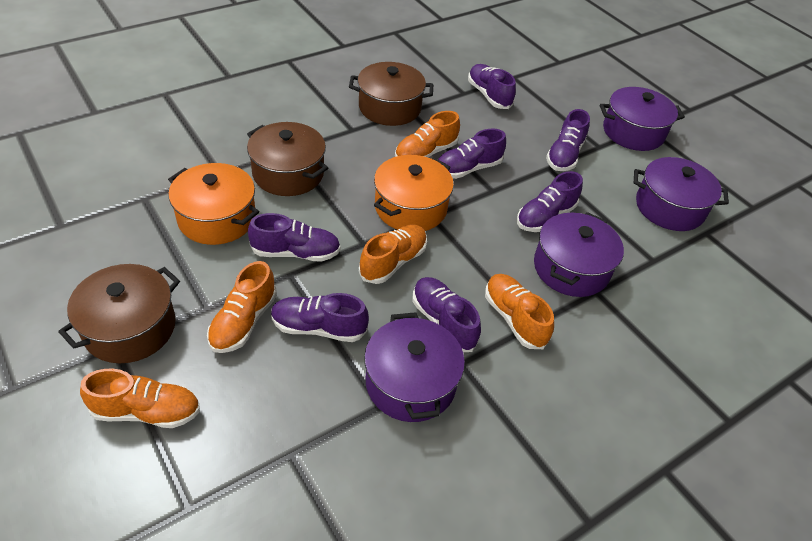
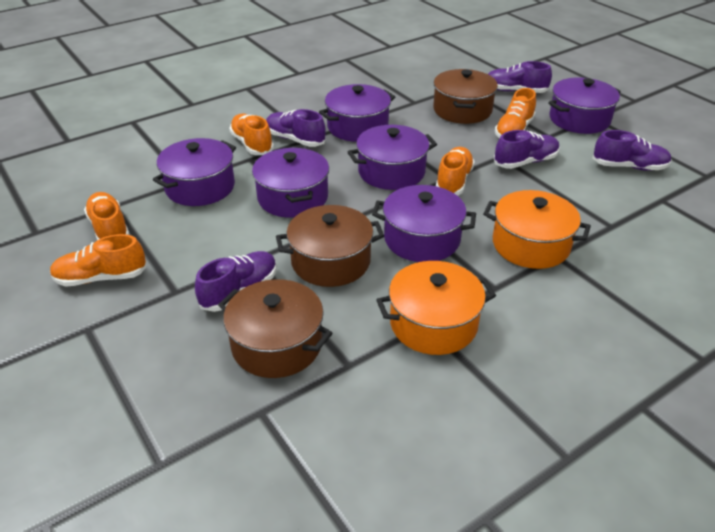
purple pot: 4 -> 6
purple shoe: 7 -> 5

